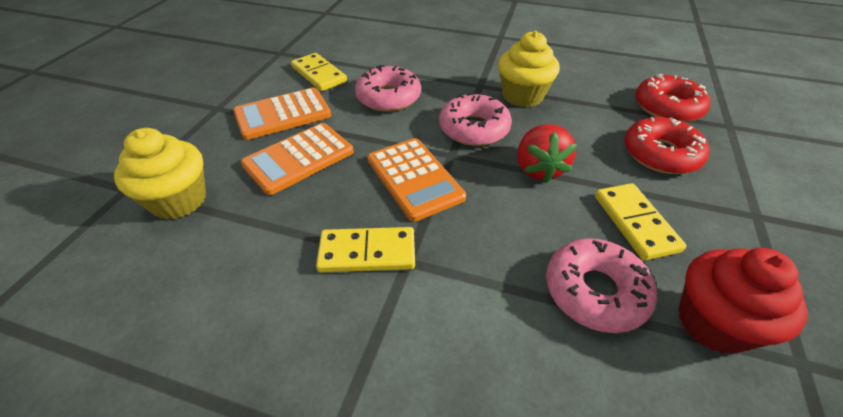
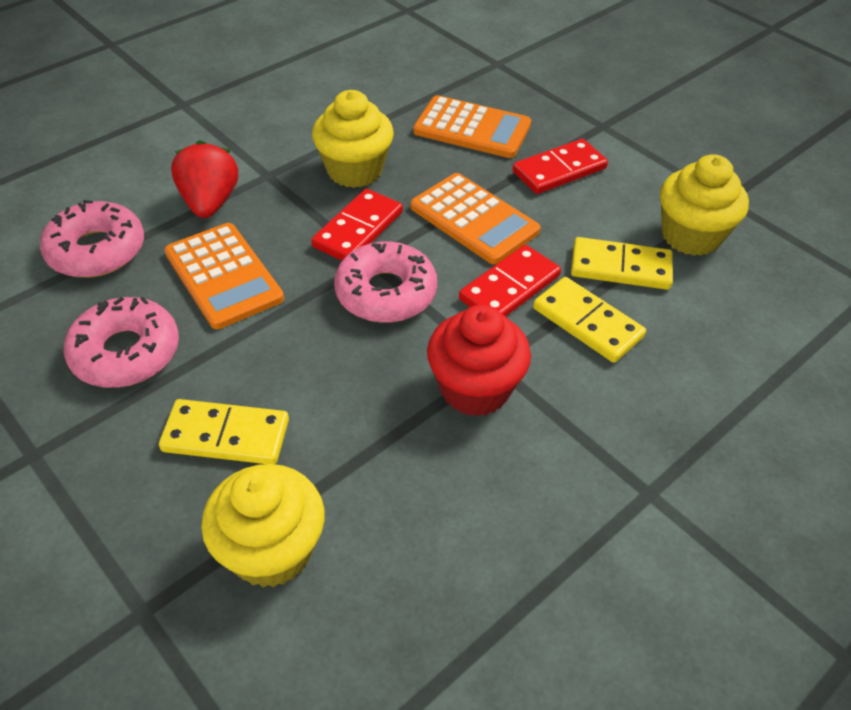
red domino: 0 -> 3
red donut: 2 -> 0
yellow cupcake: 2 -> 3

